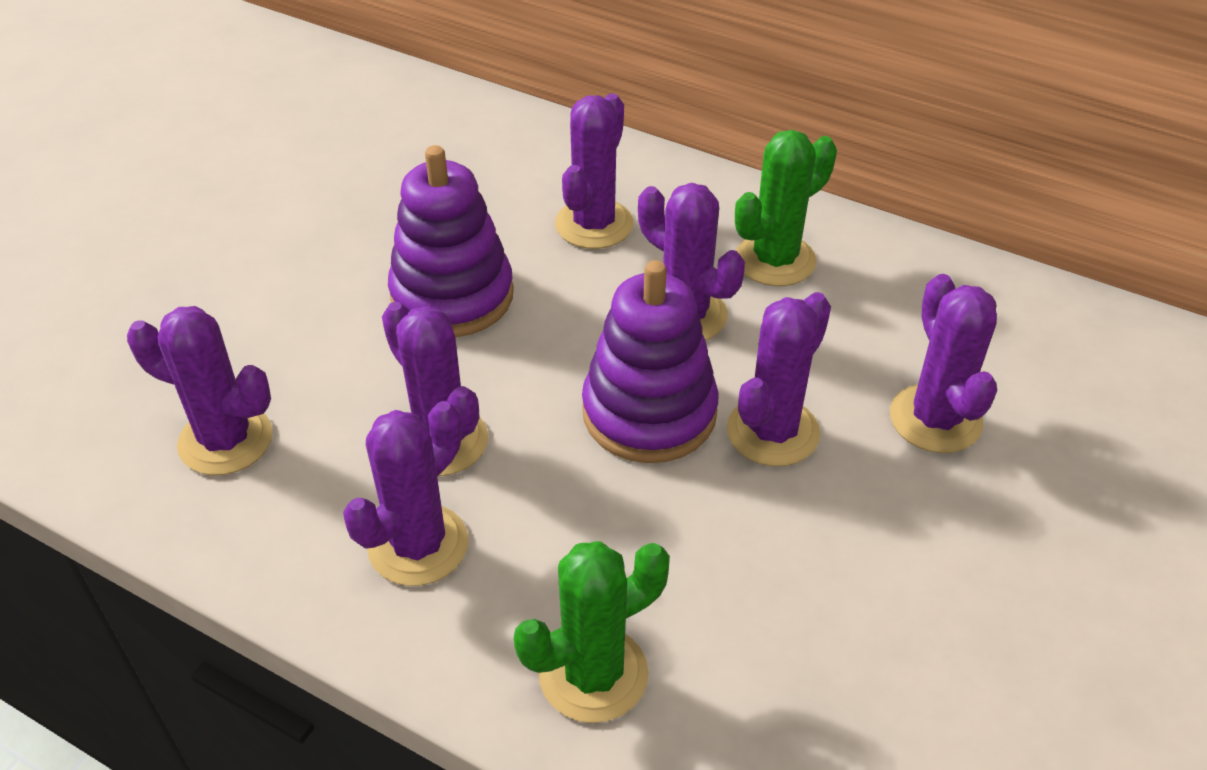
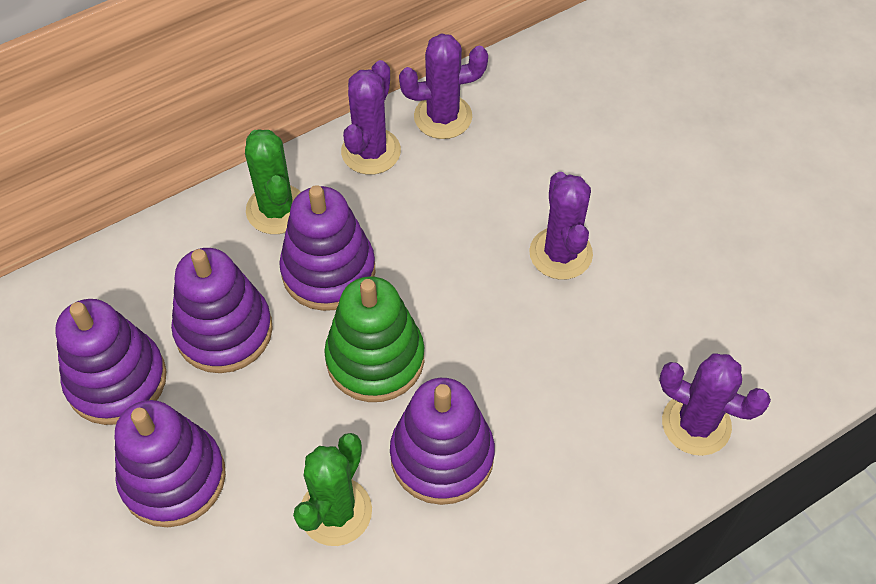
green stacking toy: 0 -> 1
purple cactus: 7 -> 4
purple stacking toy: 2 -> 5

